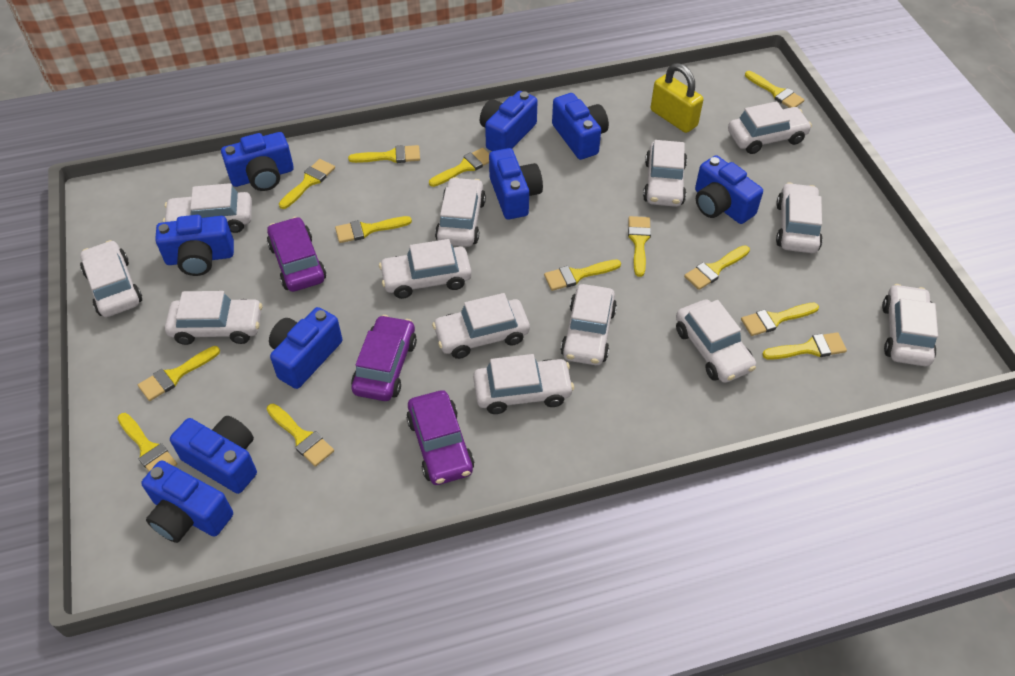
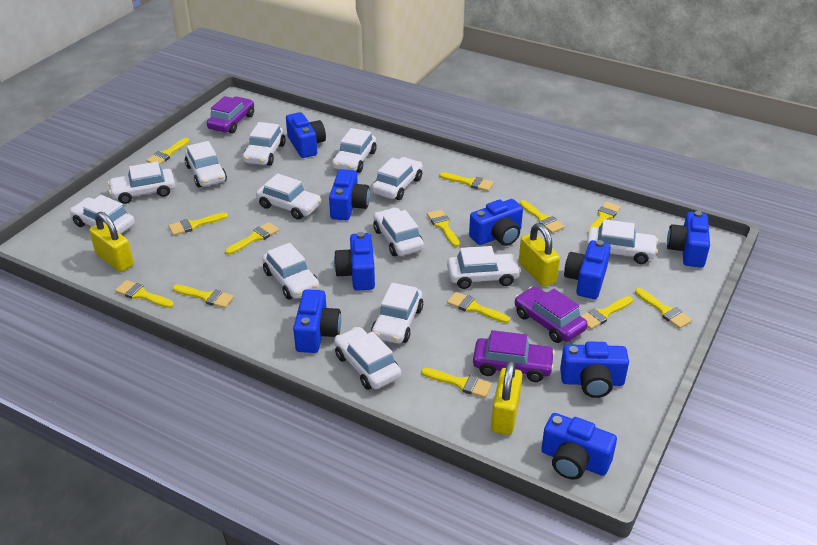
yellow padlock: 1 -> 3

